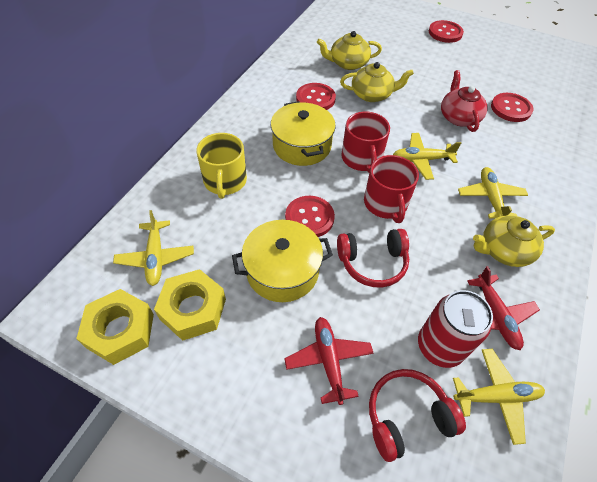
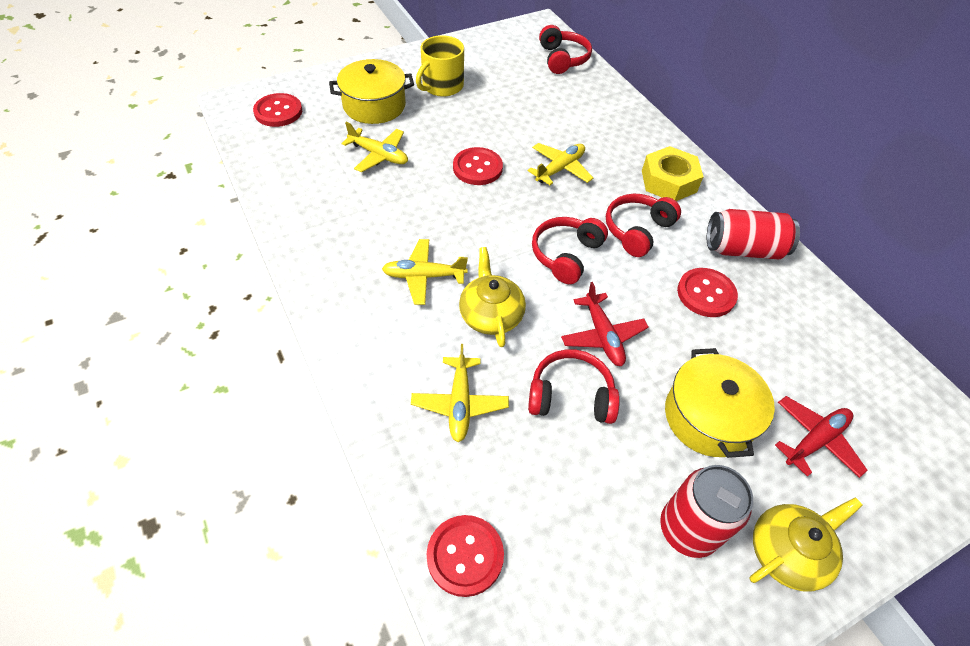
red can: 1 -> 2
red headphones: 2 -> 4
red mug: 2 -> 0
red teapot: 1 -> 0
yellow nut: 2 -> 1
yellow teapot: 3 -> 2

